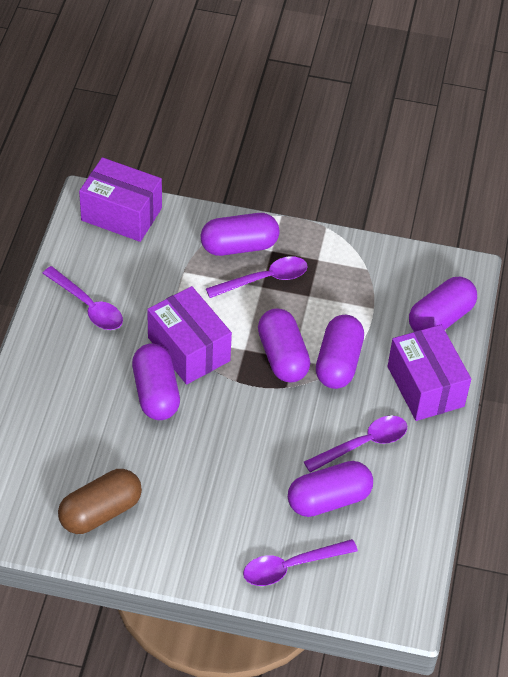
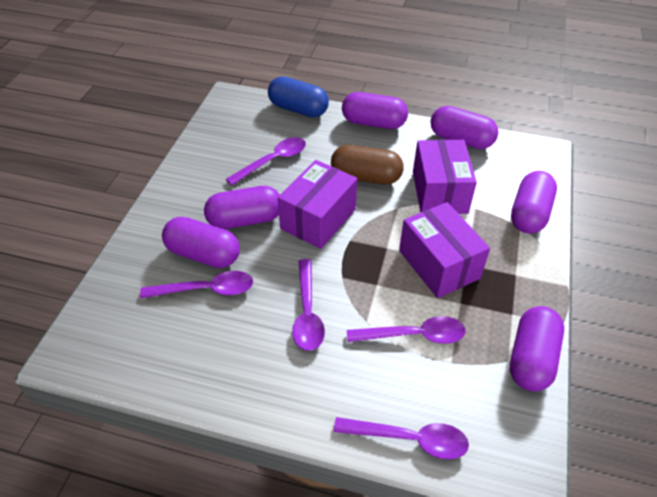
blue capsule: 0 -> 1
purple spoon: 4 -> 5

